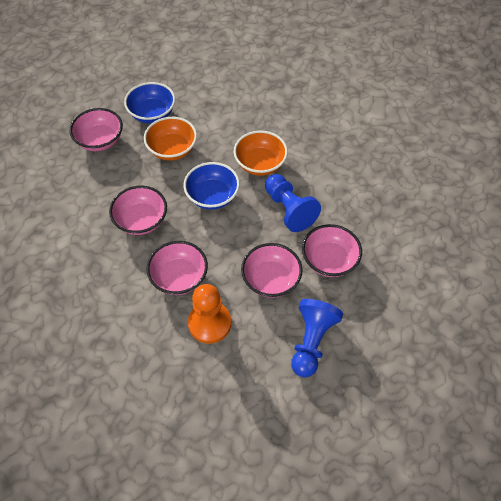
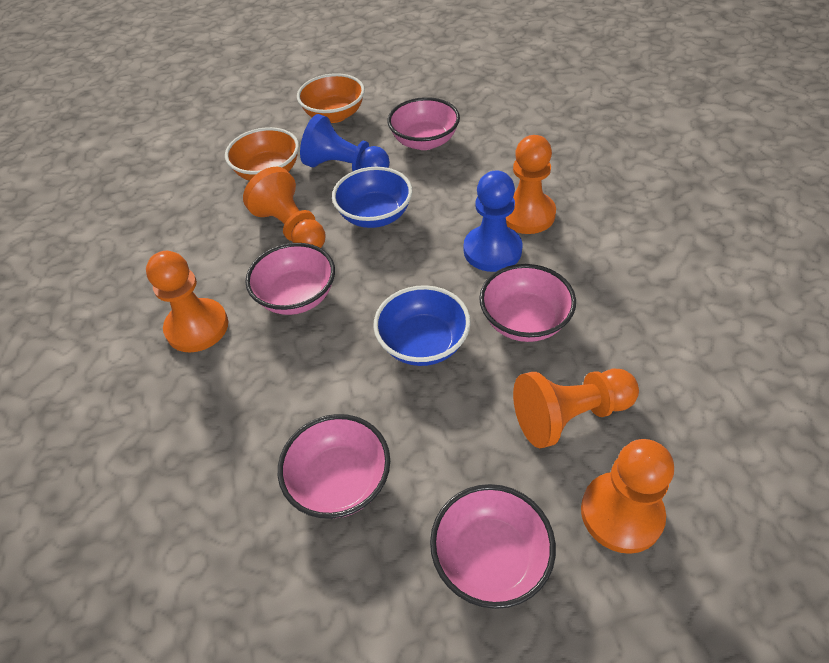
orange pawn: 1 -> 5

